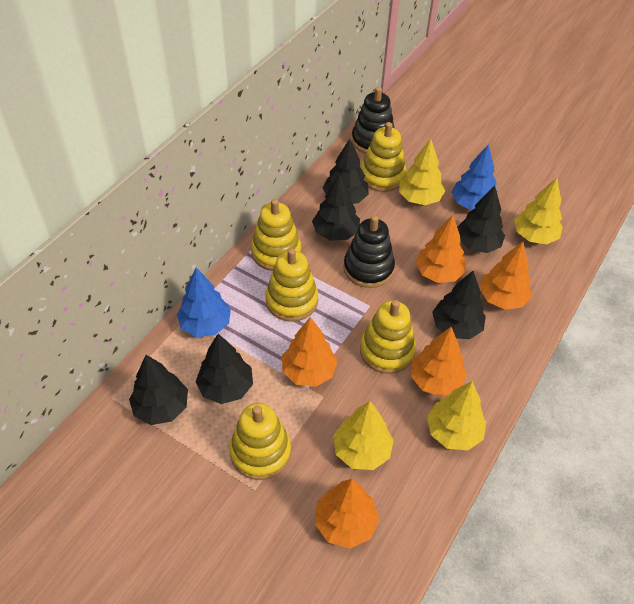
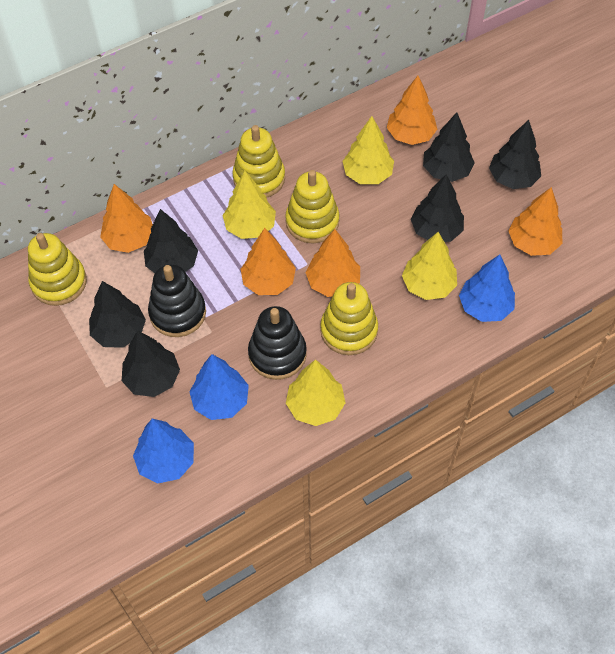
blue tree: 2 -> 3
yellow stacking toy: 5 -> 4

